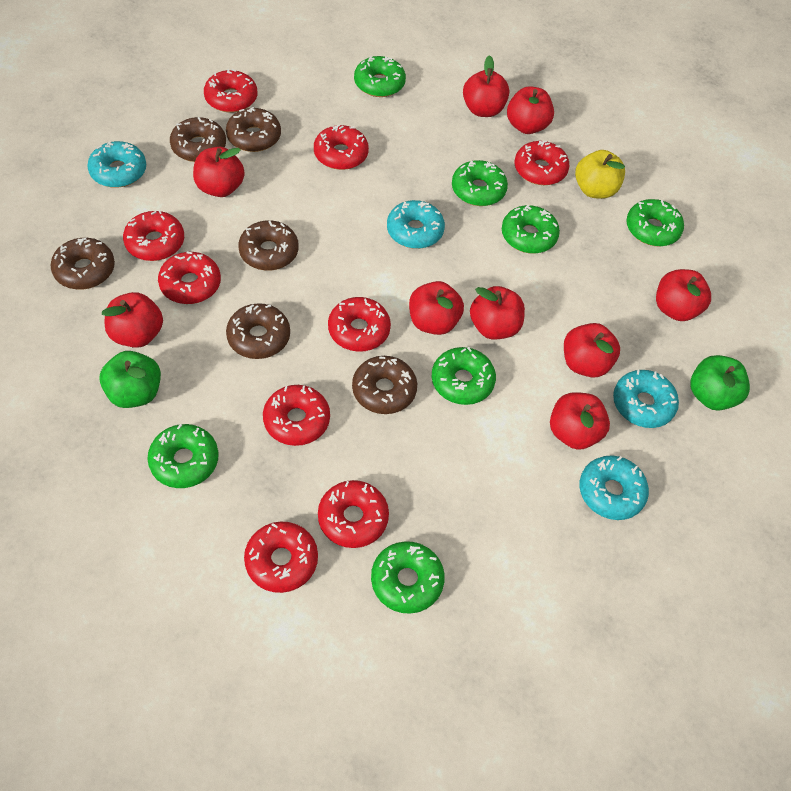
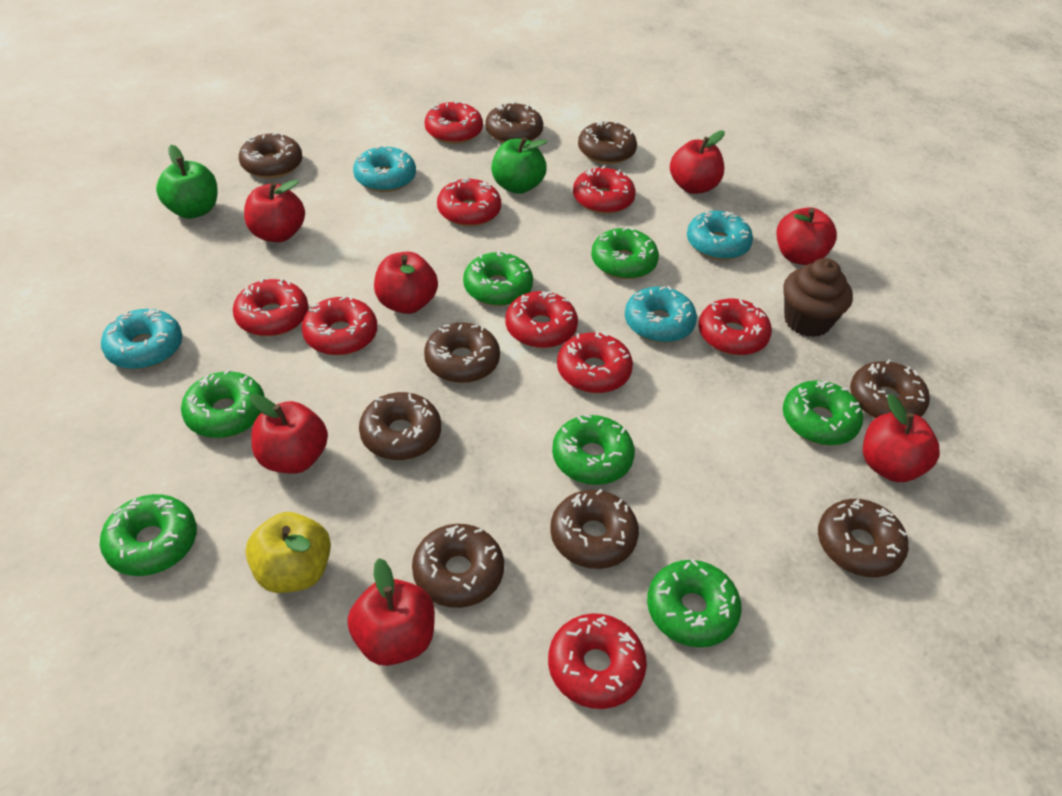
brown cupcake: 0 -> 1
brown donut: 6 -> 9
red apple: 9 -> 7

